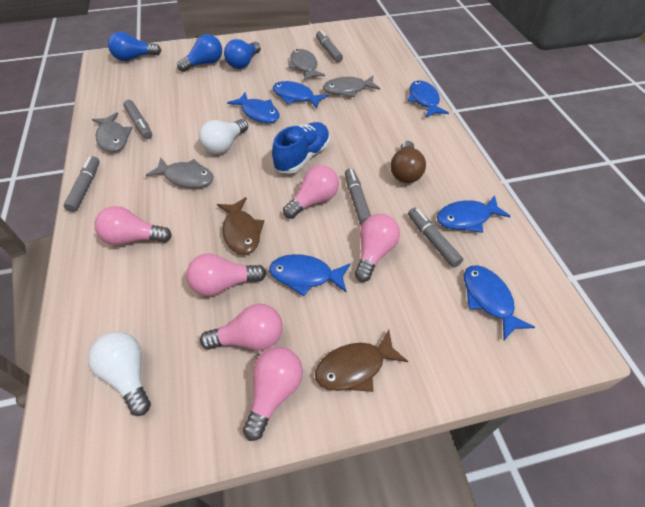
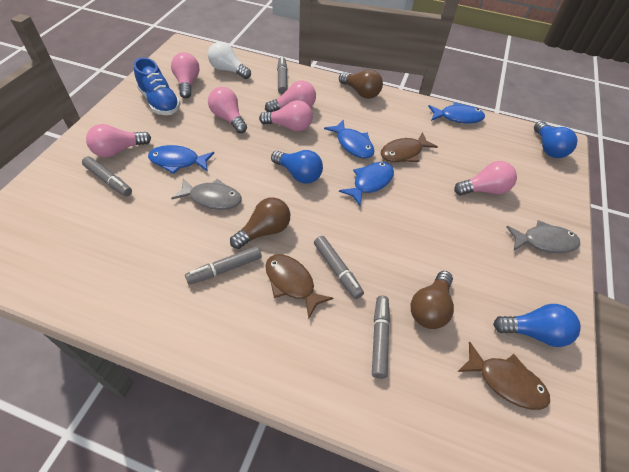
blue fish: 6 -> 4
brown fish: 2 -> 3
brown light bulb: 1 -> 3
grey fish: 4 -> 2
white light bulb: 2 -> 1

